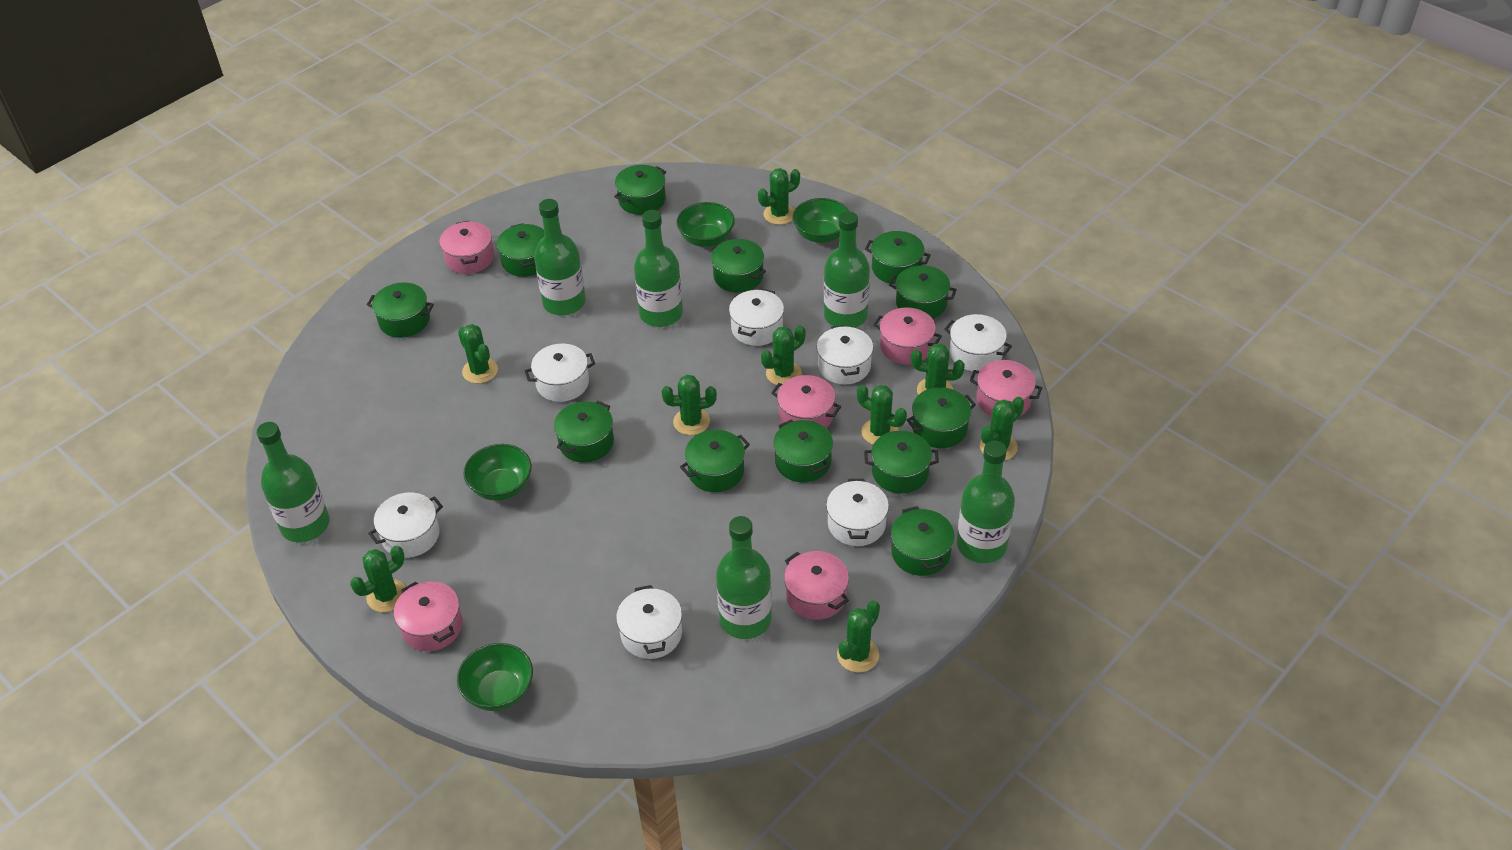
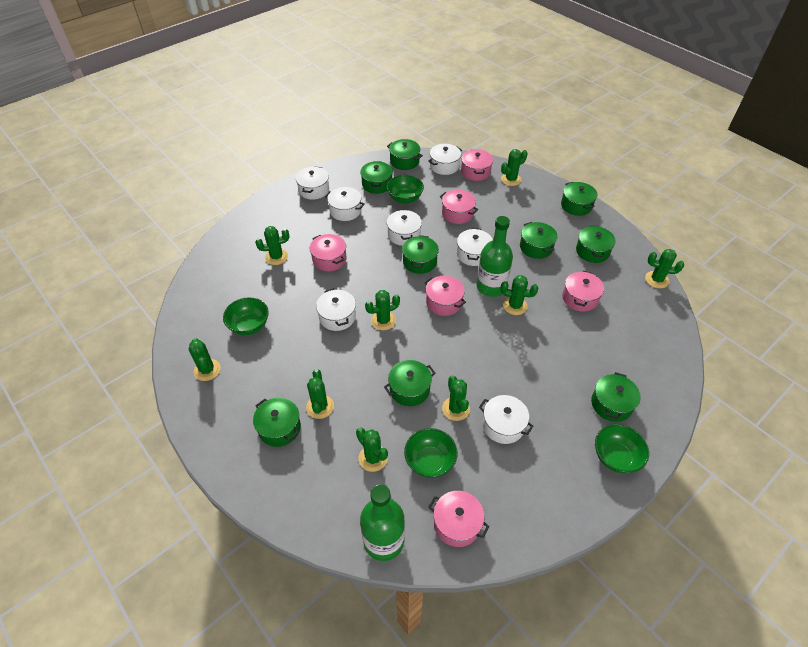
green bottle: 6 -> 2
green pot: 12 -> 9

